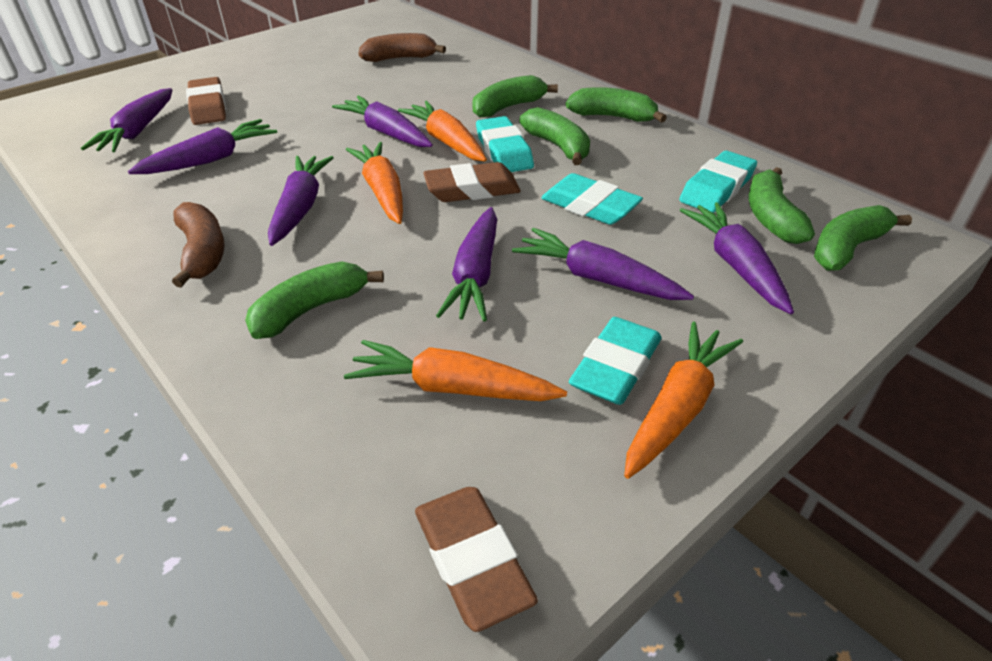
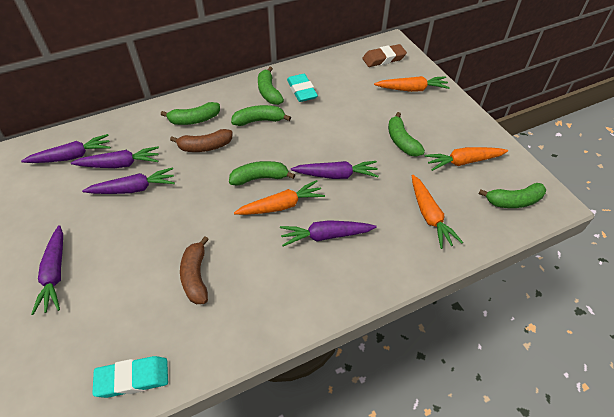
brown eraser: 3 -> 1
purple carrot: 7 -> 6
turquoise eraser: 4 -> 2

